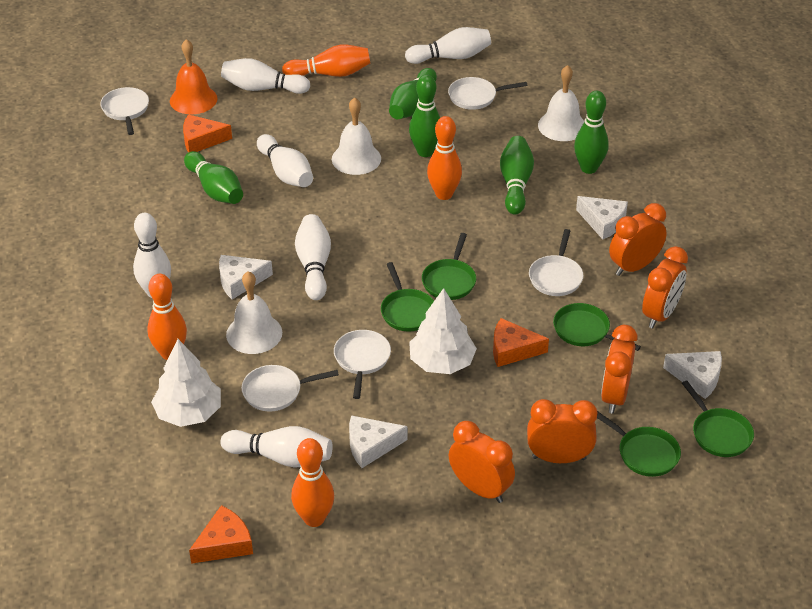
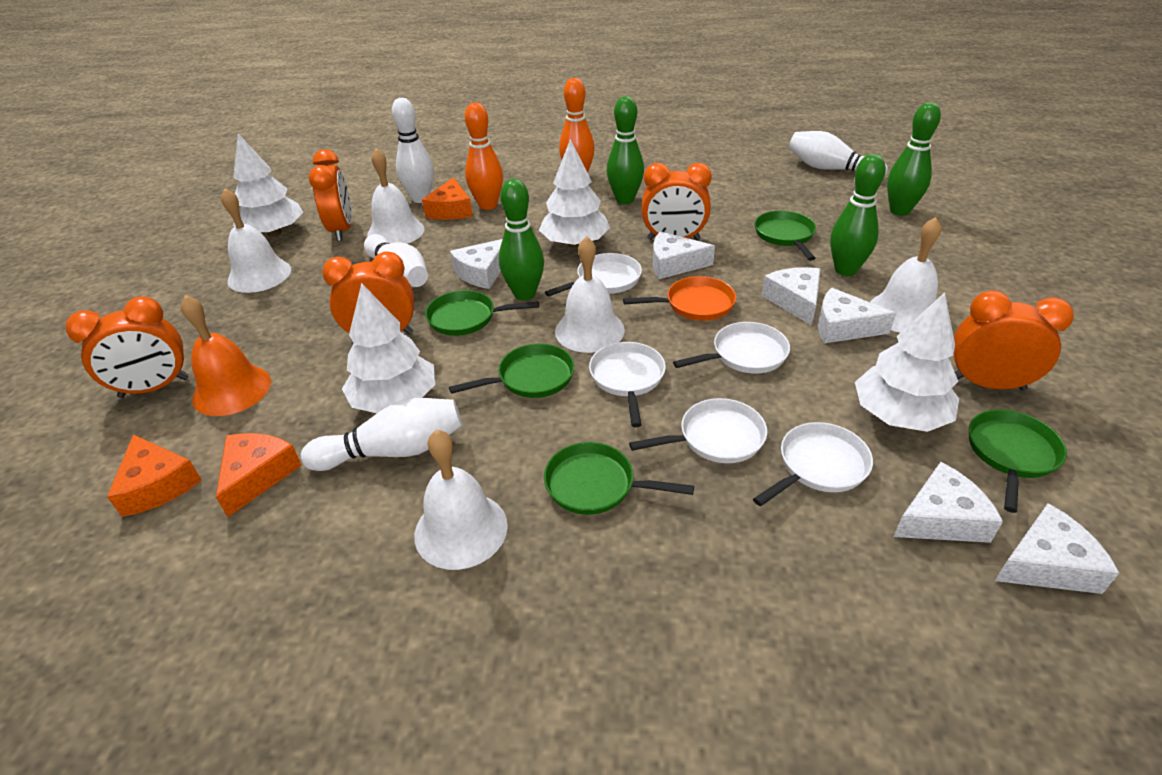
green bowling pin: 5 -> 4
orange bowling pin: 4 -> 2
orange pan: 0 -> 1
white bell: 3 -> 5
white bowling pin: 6 -> 4
white cheese: 4 -> 6
white tree: 2 -> 4

